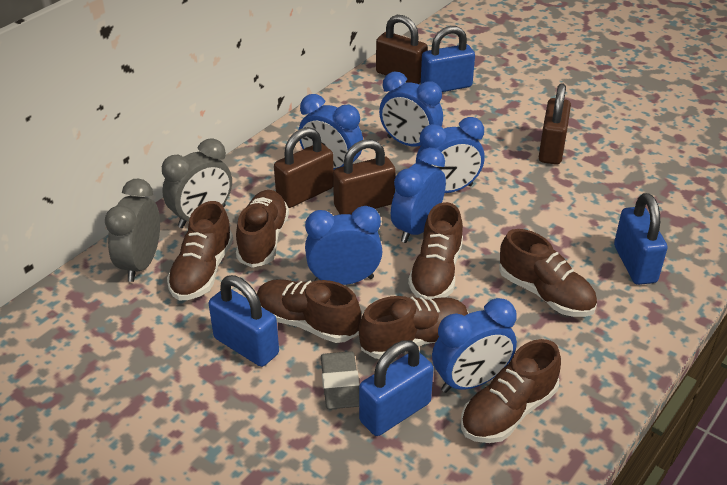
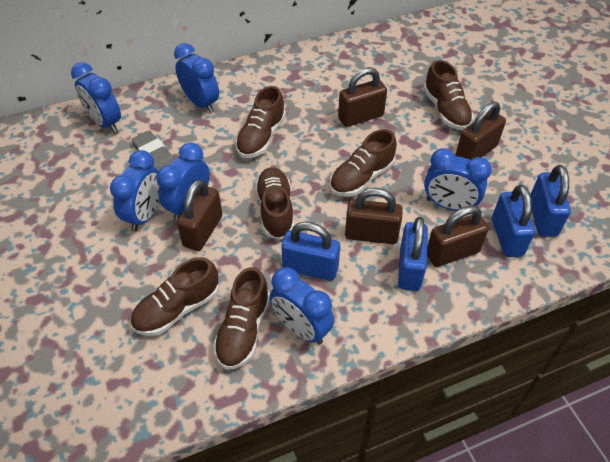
brown padlock: 4 -> 5
brown shoe: 7 -> 6
grey clock: 2 -> 0

